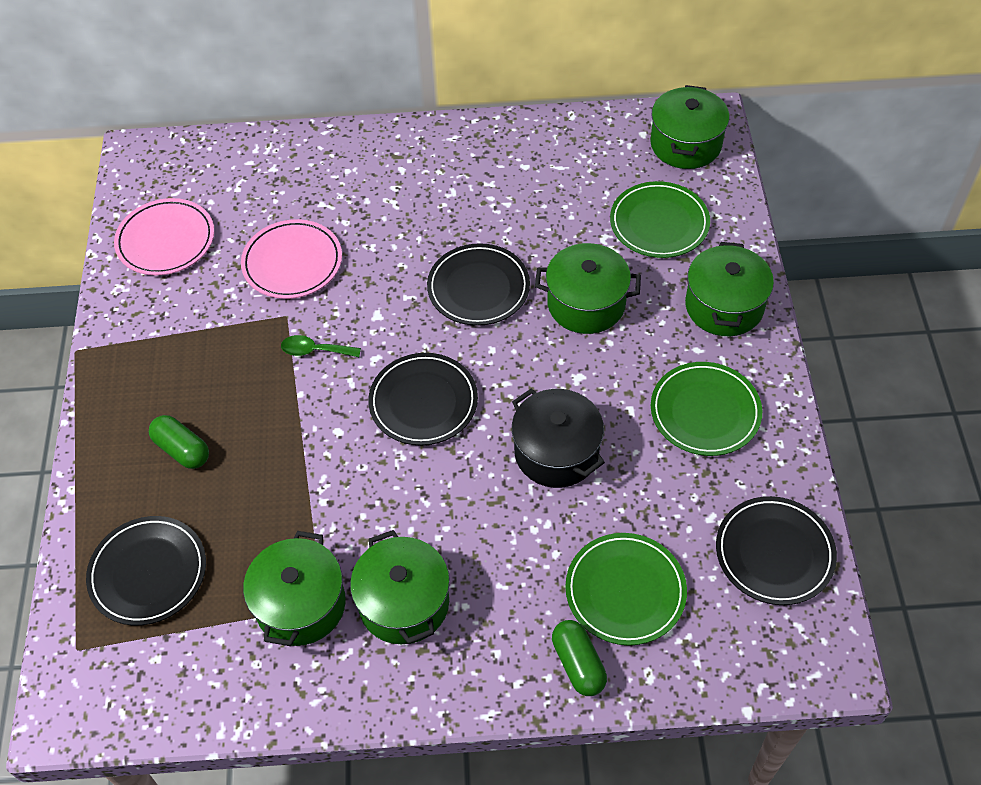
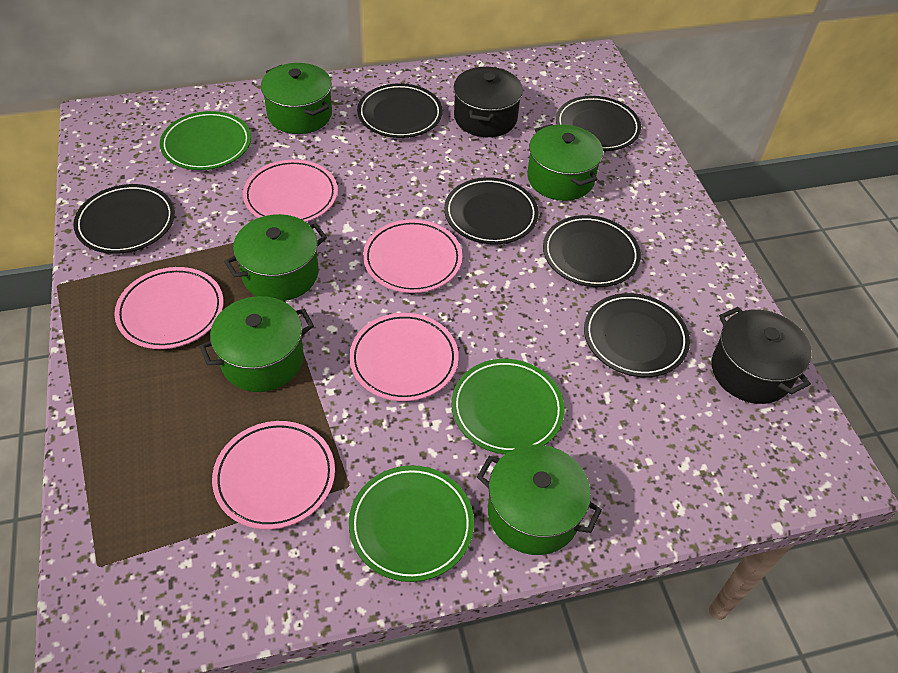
black plate: 4 -> 6
black pot: 1 -> 2
green capsule: 2 -> 0
green spoon: 1 -> 0
pink plate: 2 -> 5

